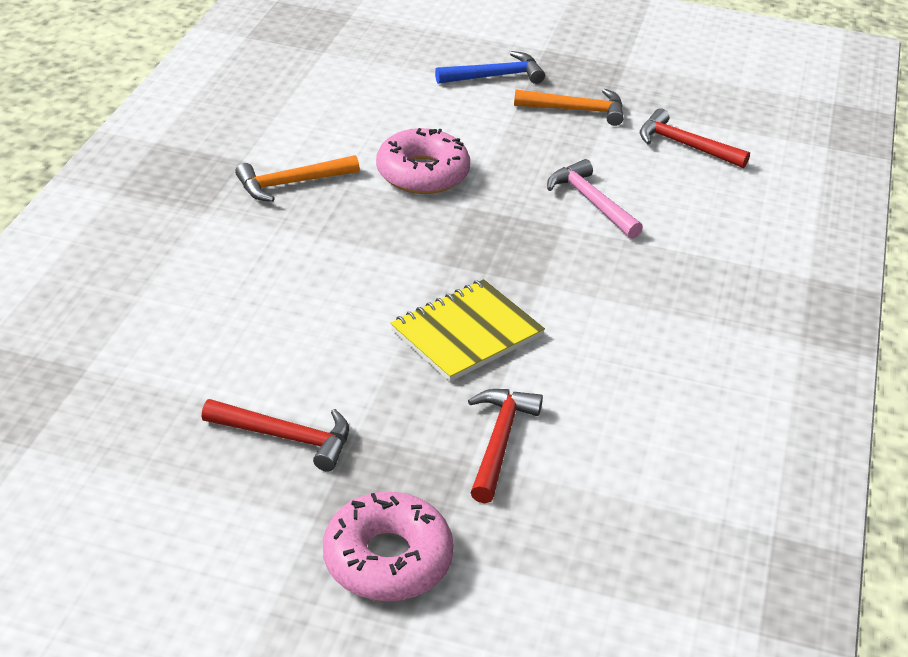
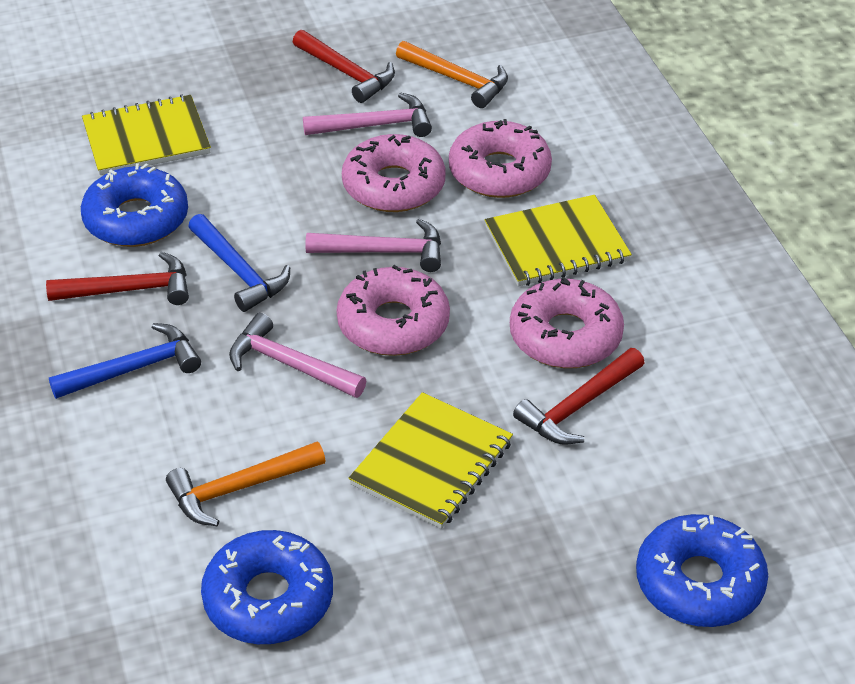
blue donut: 0 -> 3
blue hammer: 1 -> 2
pink donut: 2 -> 4
pink hammer: 1 -> 3
yellow notebook: 1 -> 3

